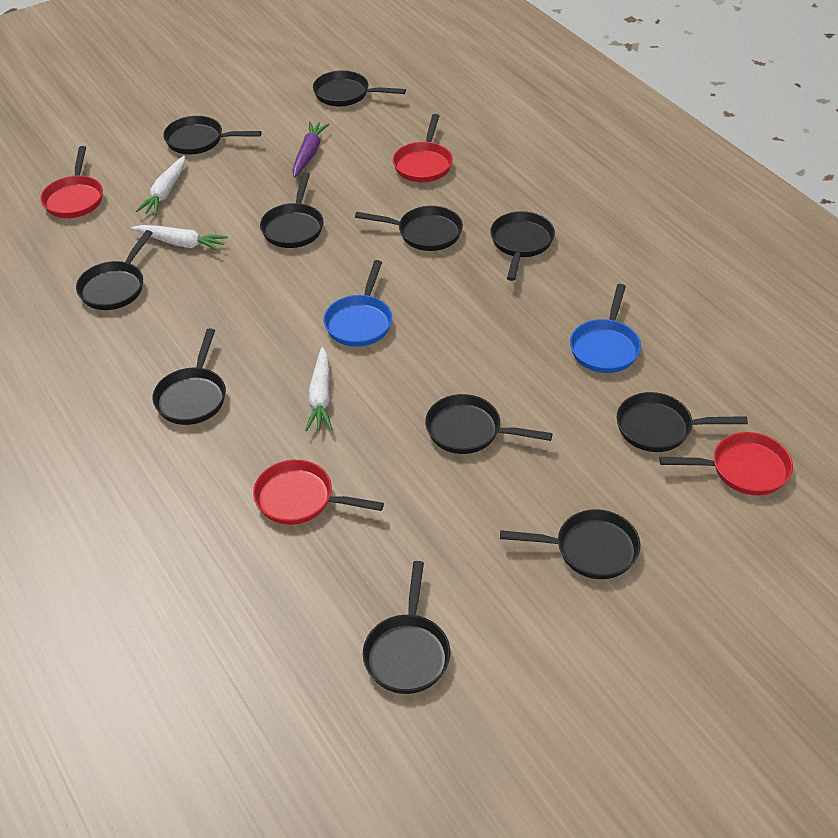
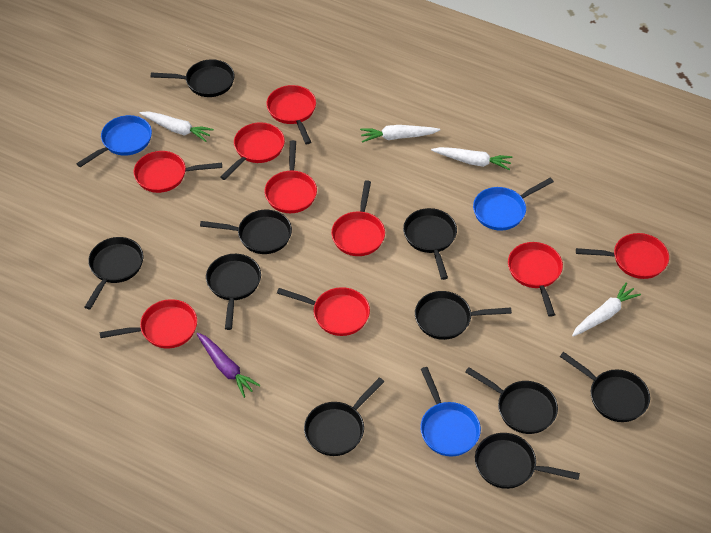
black pan: 11 -> 10
blue pan: 2 -> 3
red pan: 4 -> 9
white carrot: 3 -> 4

